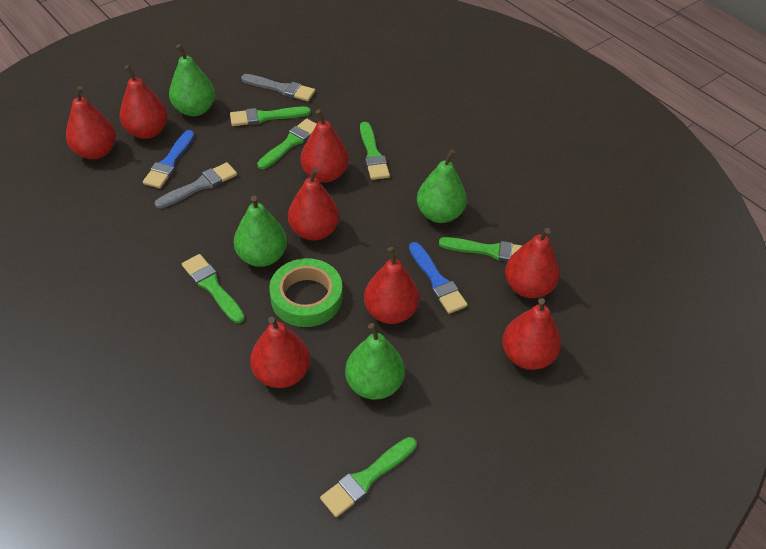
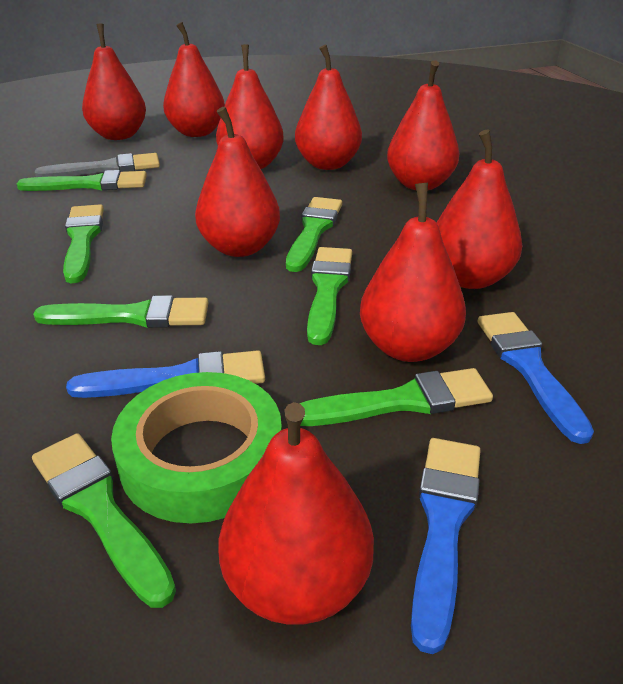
blue brush: 2 -> 3
green brush: 6 -> 7
green pear: 4 -> 0
grey brush: 2 -> 1
red pear: 8 -> 9

